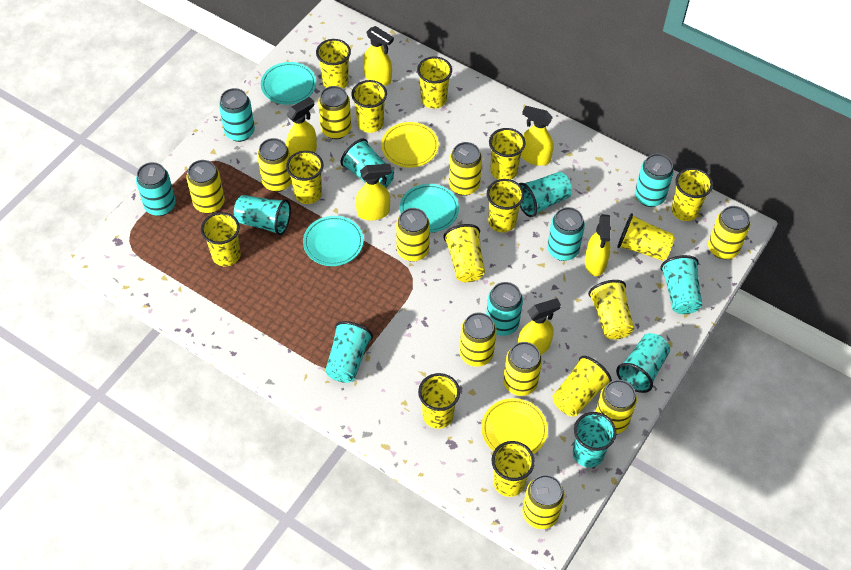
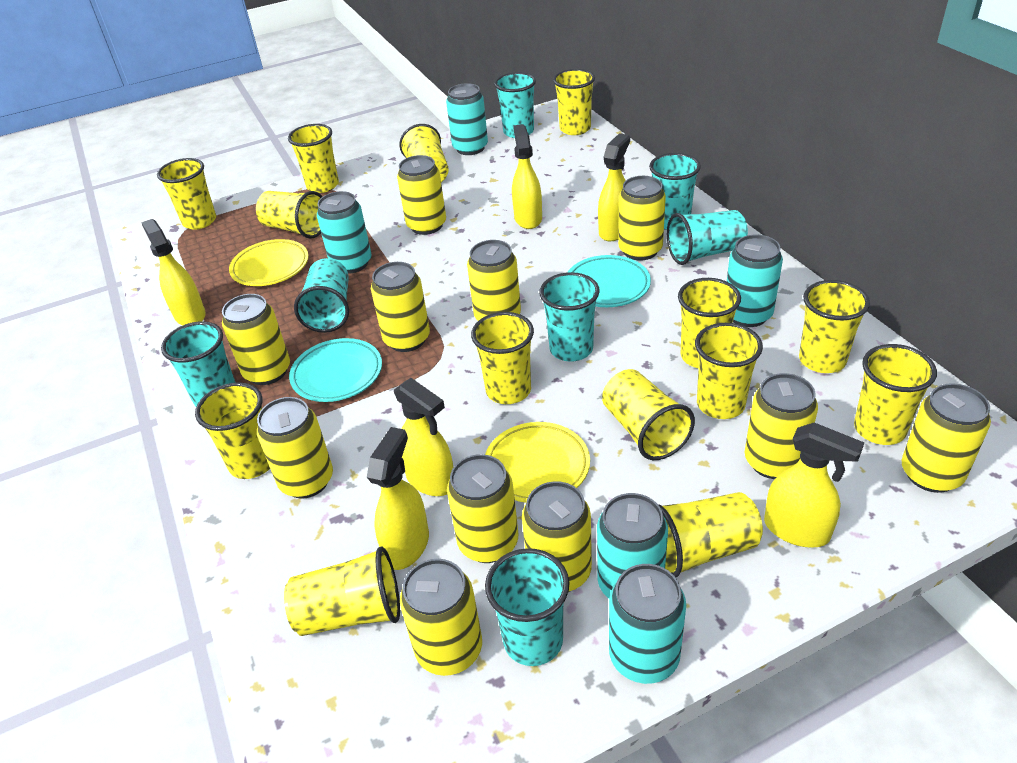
turquoise plate: 3 -> 2
yellow can: 10 -> 11

